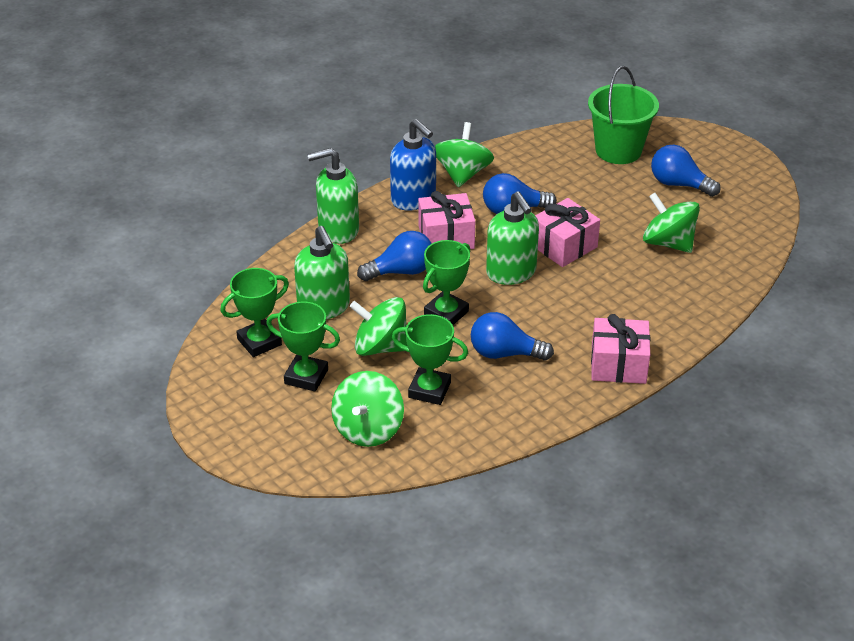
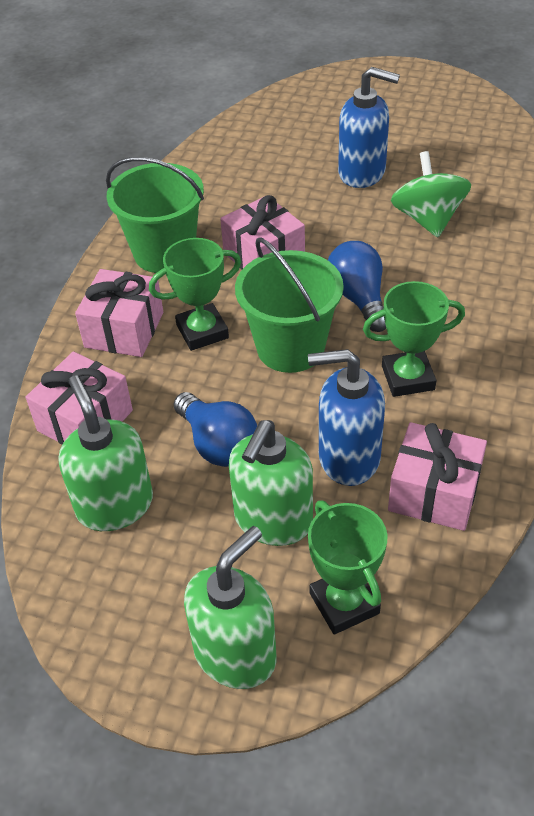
blue light bulb: 4 -> 2
blue soap dispenser: 1 -> 2
green bucket: 1 -> 2
green spinning top: 4 -> 1
green trophy: 4 -> 3
pink gift: 3 -> 4

